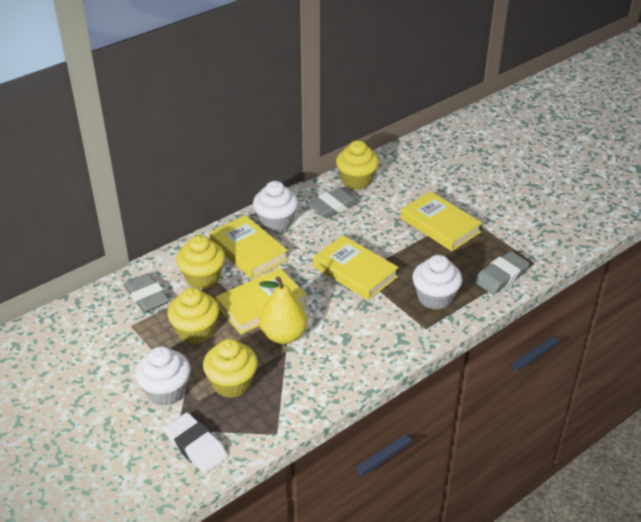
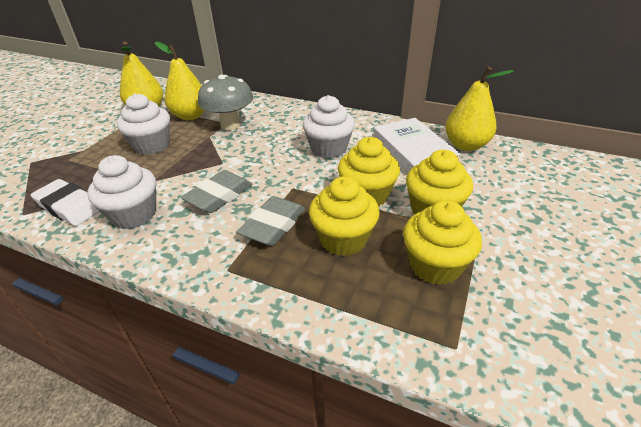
grey eraser: 3 -> 2
grey mushroom: 0 -> 1
white book: 0 -> 1
yellow book: 4 -> 0
yellow pear: 1 -> 3

